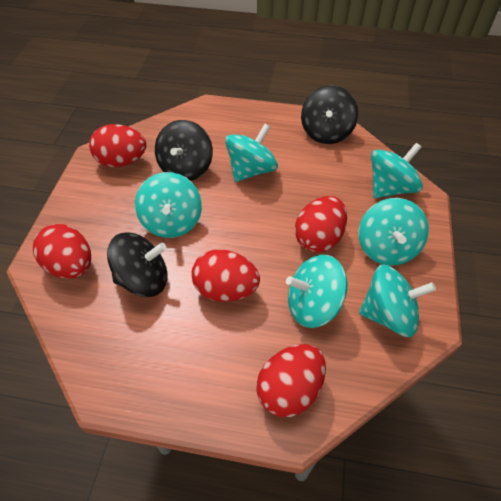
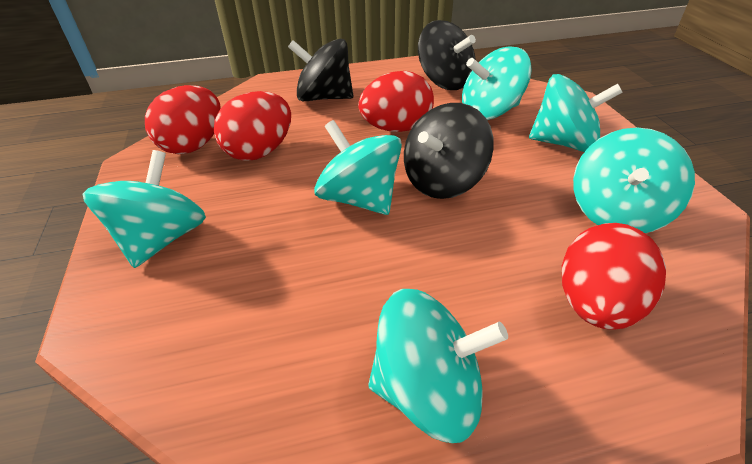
red egg: 5 -> 4

